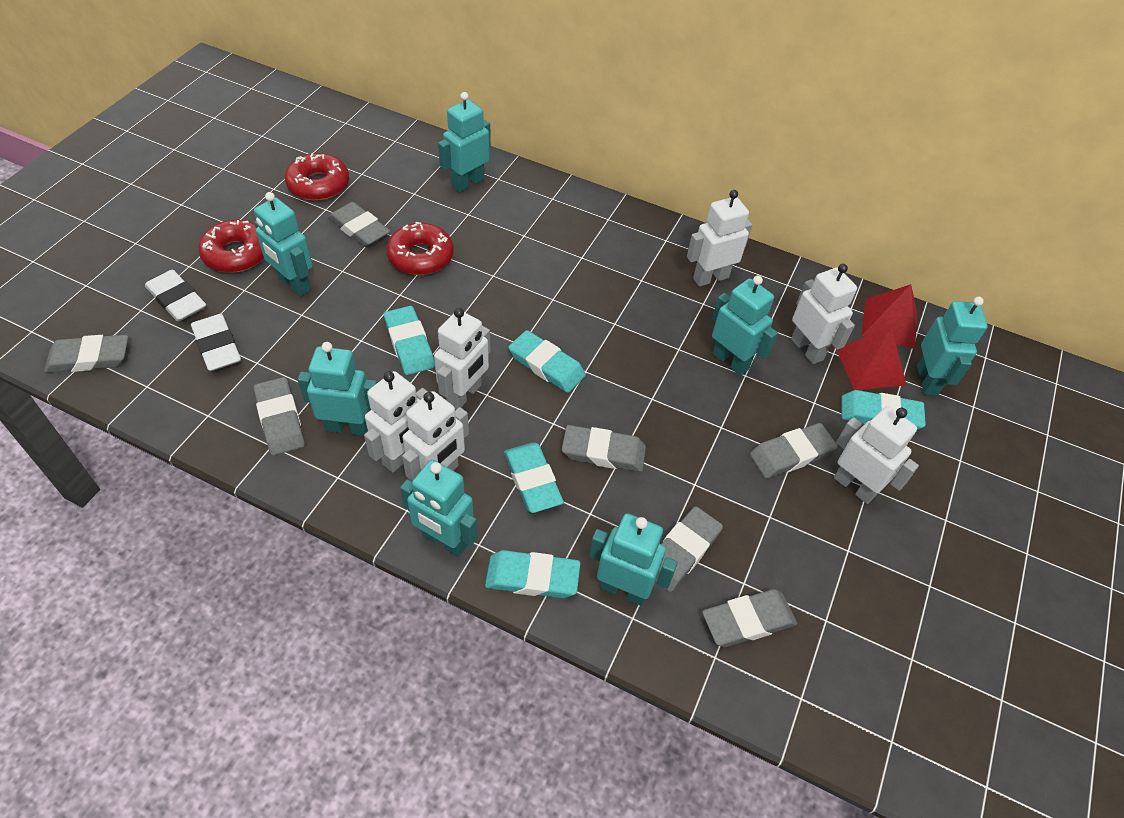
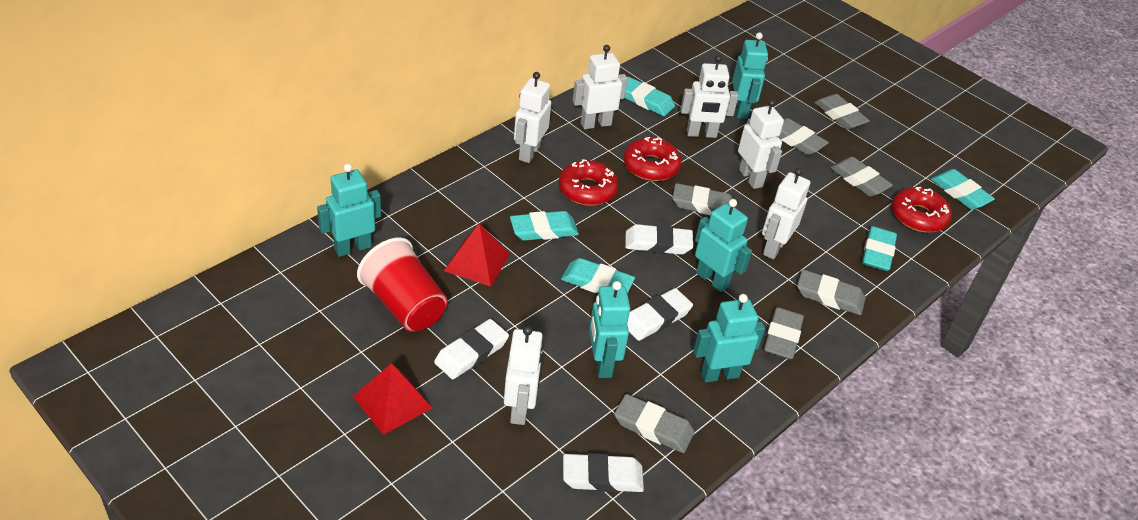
red cup: 0 -> 1
turquoise robot: 7 -> 5
white eraser: 2 -> 4

